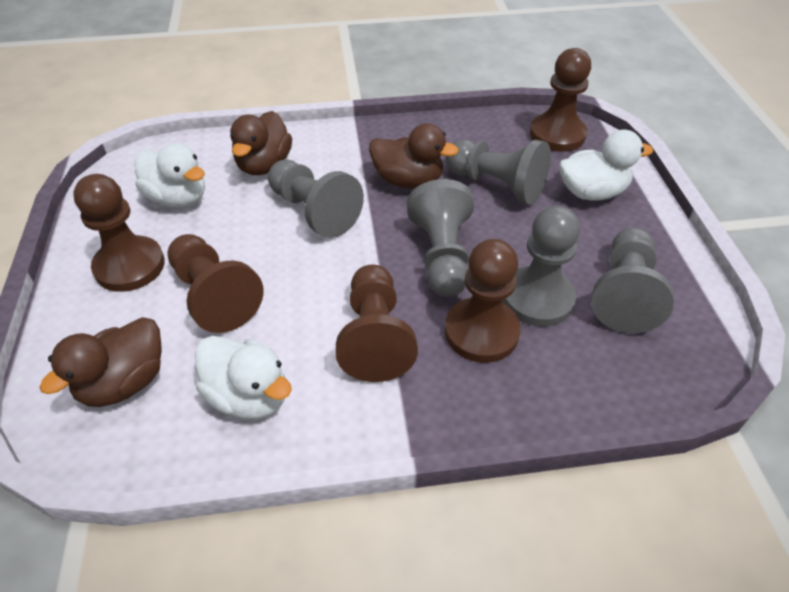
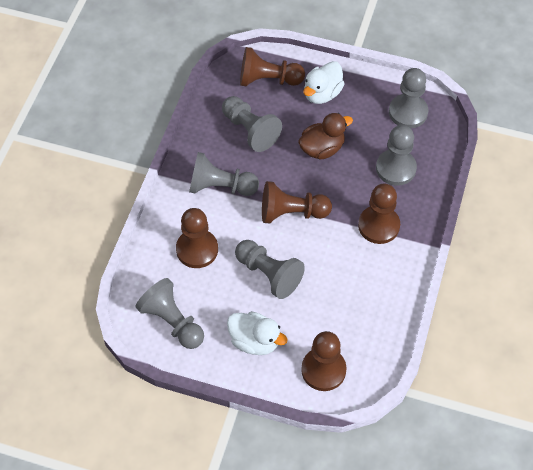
brown duck: 3 -> 1
grey pawn: 5 -> 6
white duck: 3 -> 2

